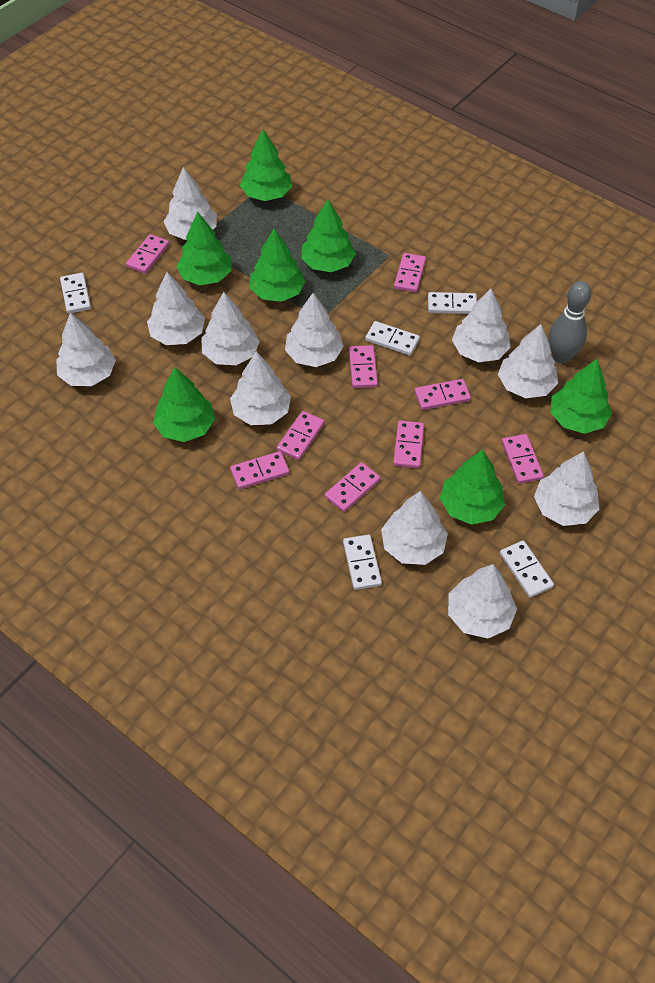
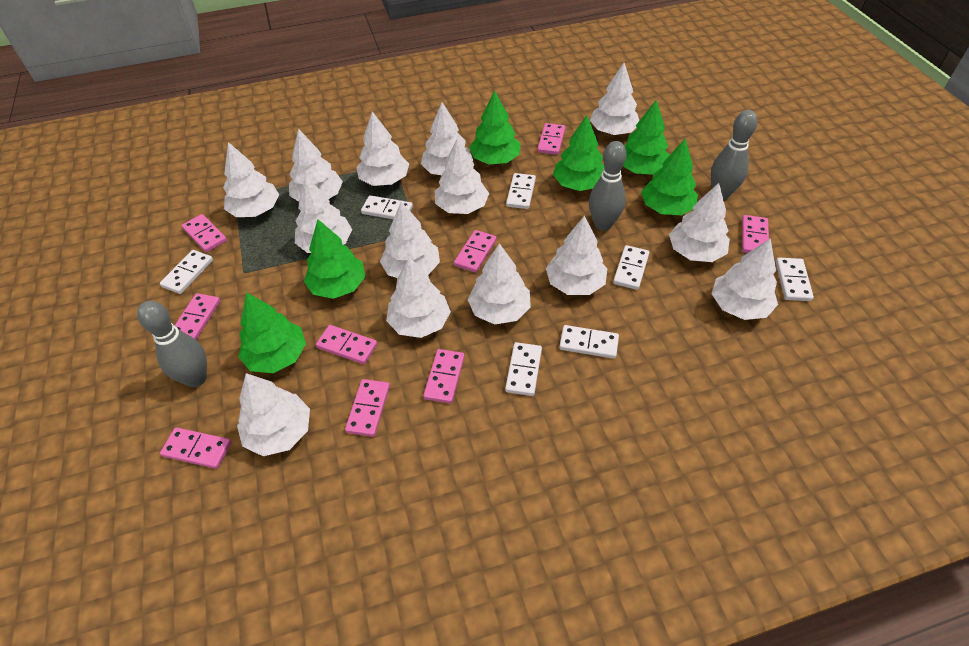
green tree: 7 -> 6
grey bowling pin: 1 -> 3
white domino: 5 -> 7
white tree: 11 -> 14

